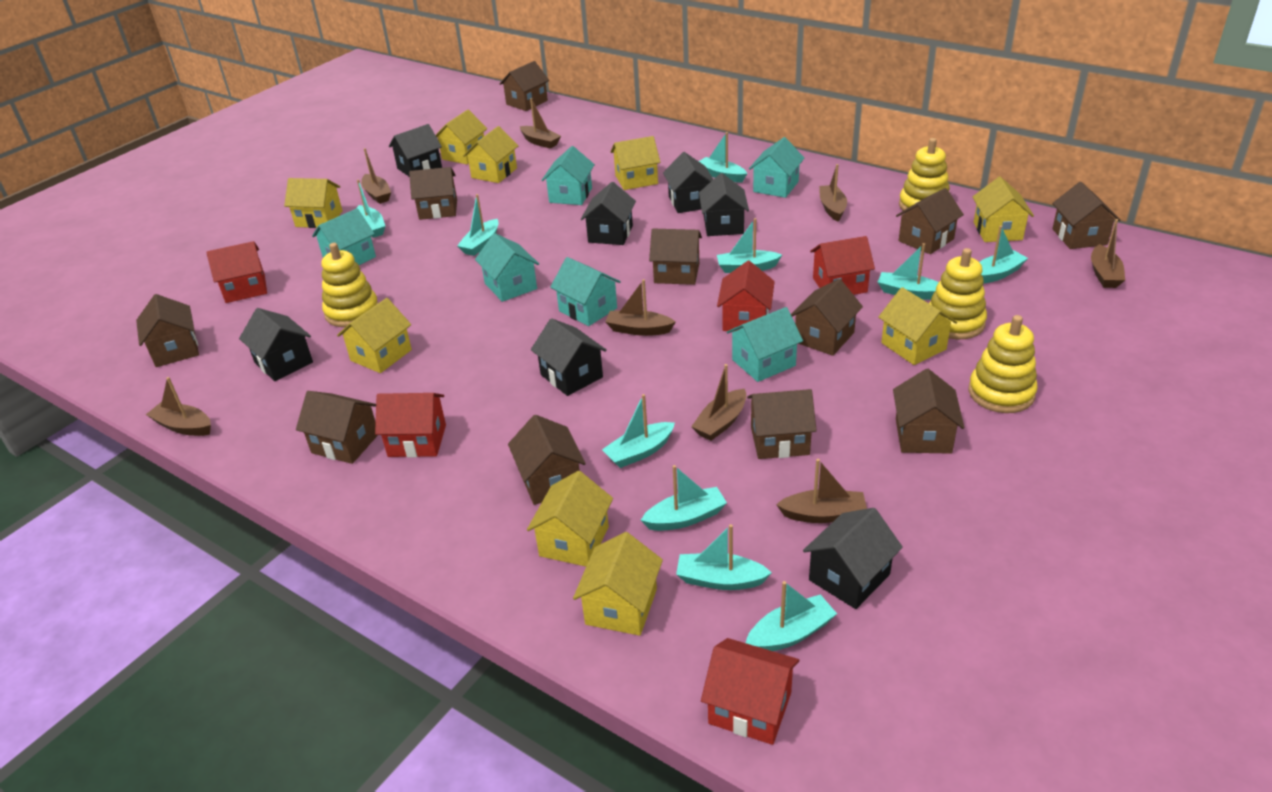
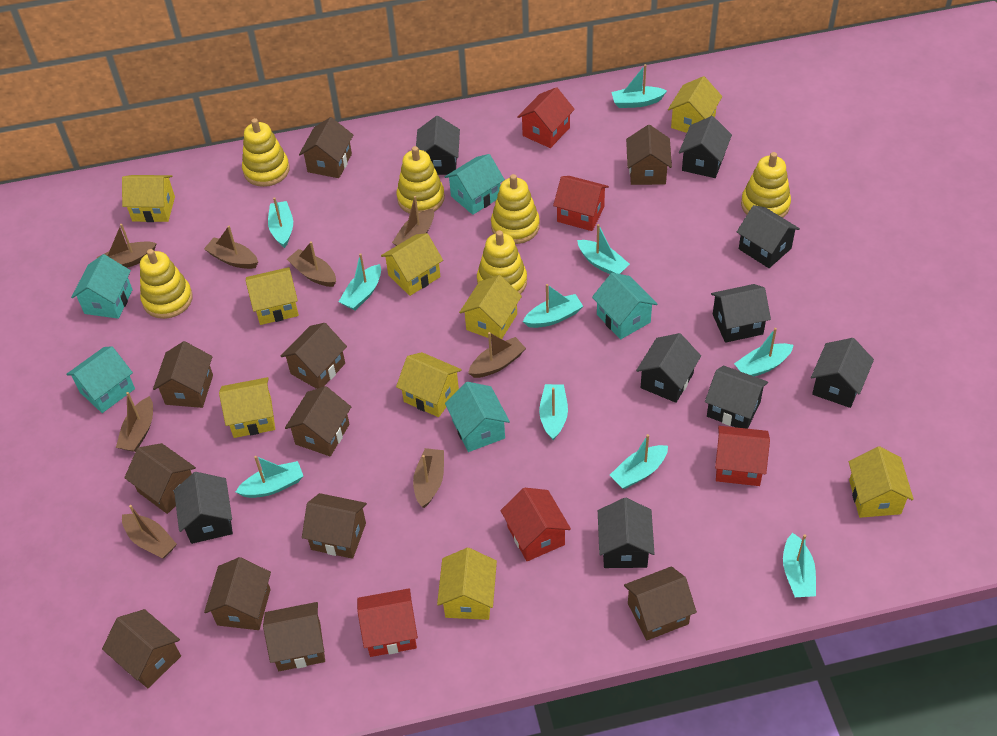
black house: 7 -> 9
turquoise house: 6 -> 5
yellow stacking toy: 4 -> 6

